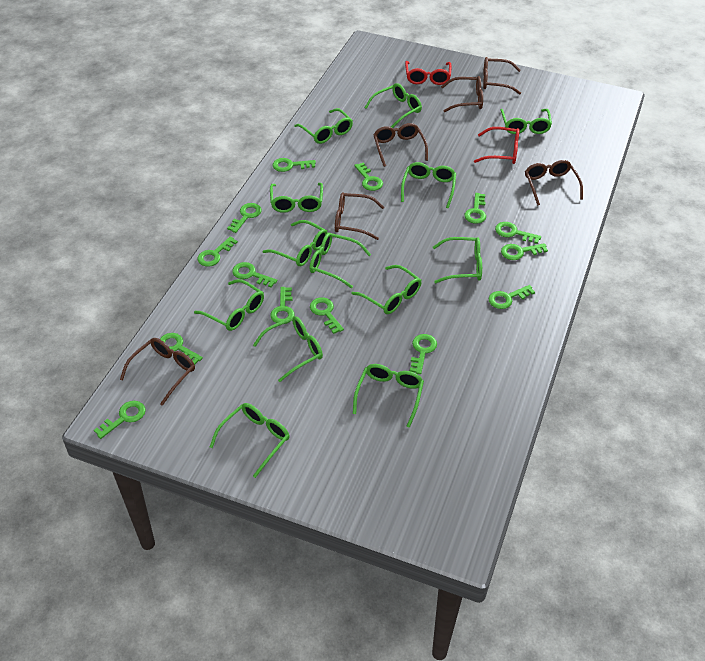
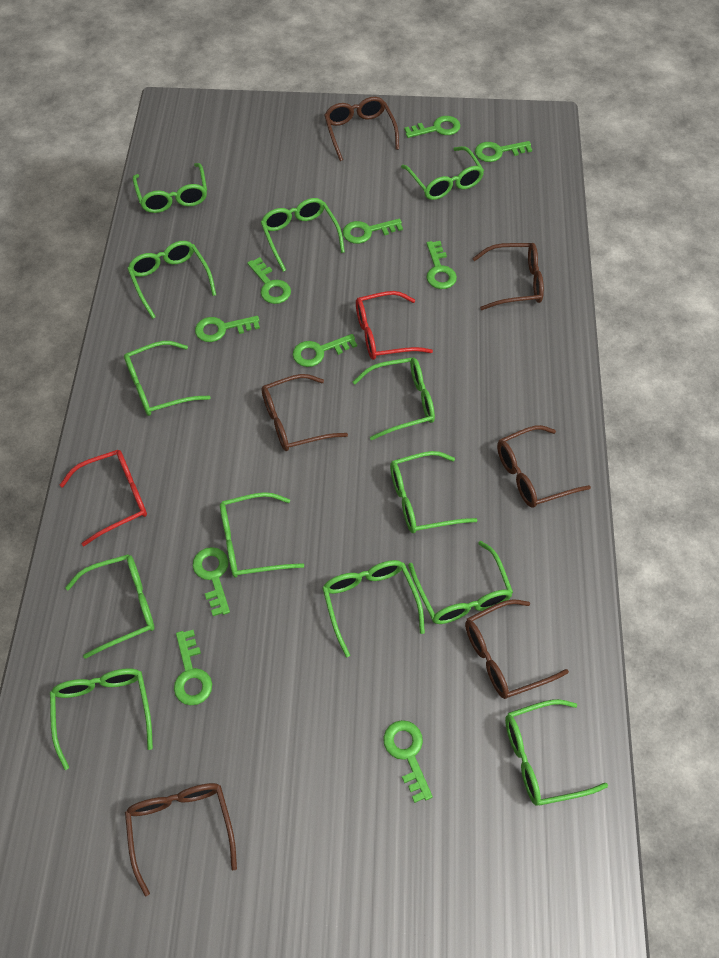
green key: 14 -> 10

